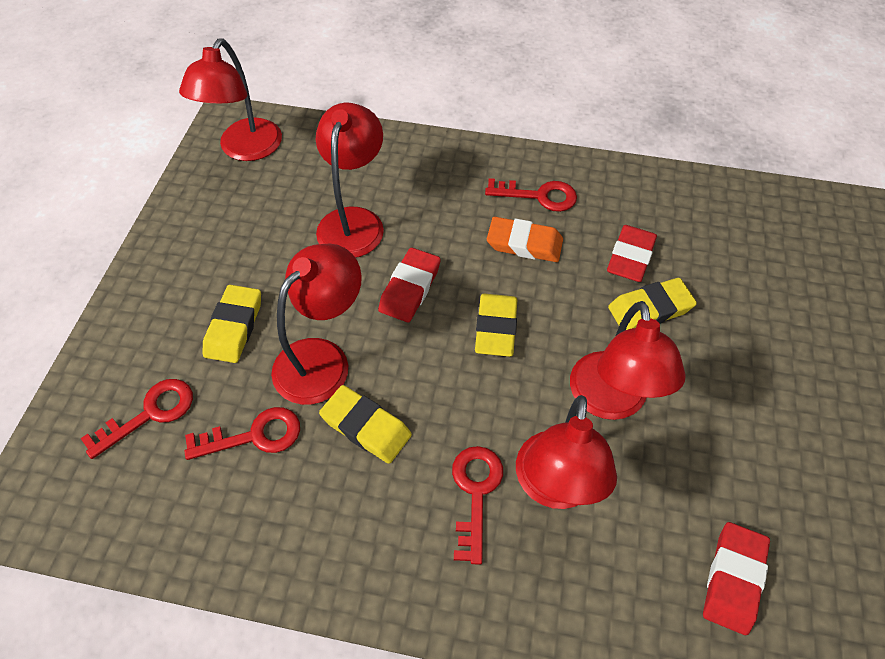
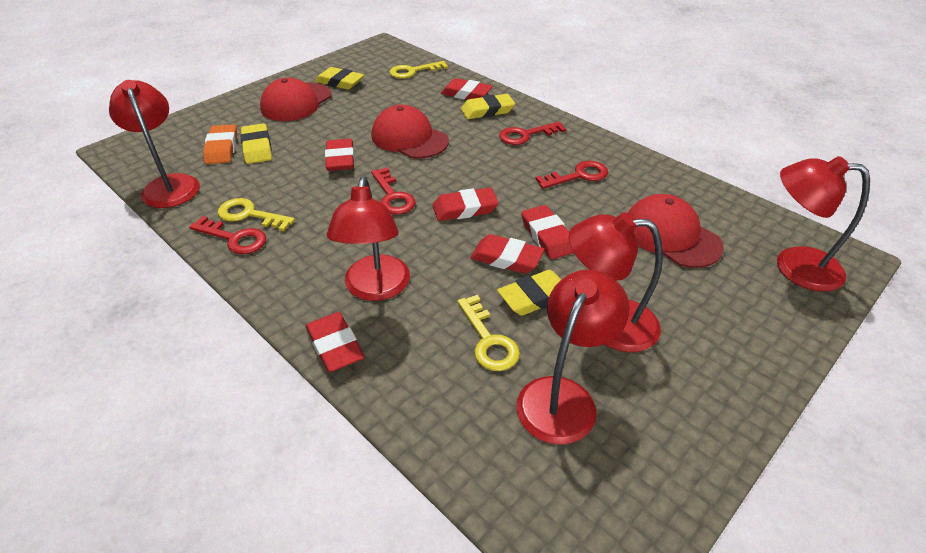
red cap: 0 -> 3
red eraser: 3 -> 6
yellow key: 0 -> 3

